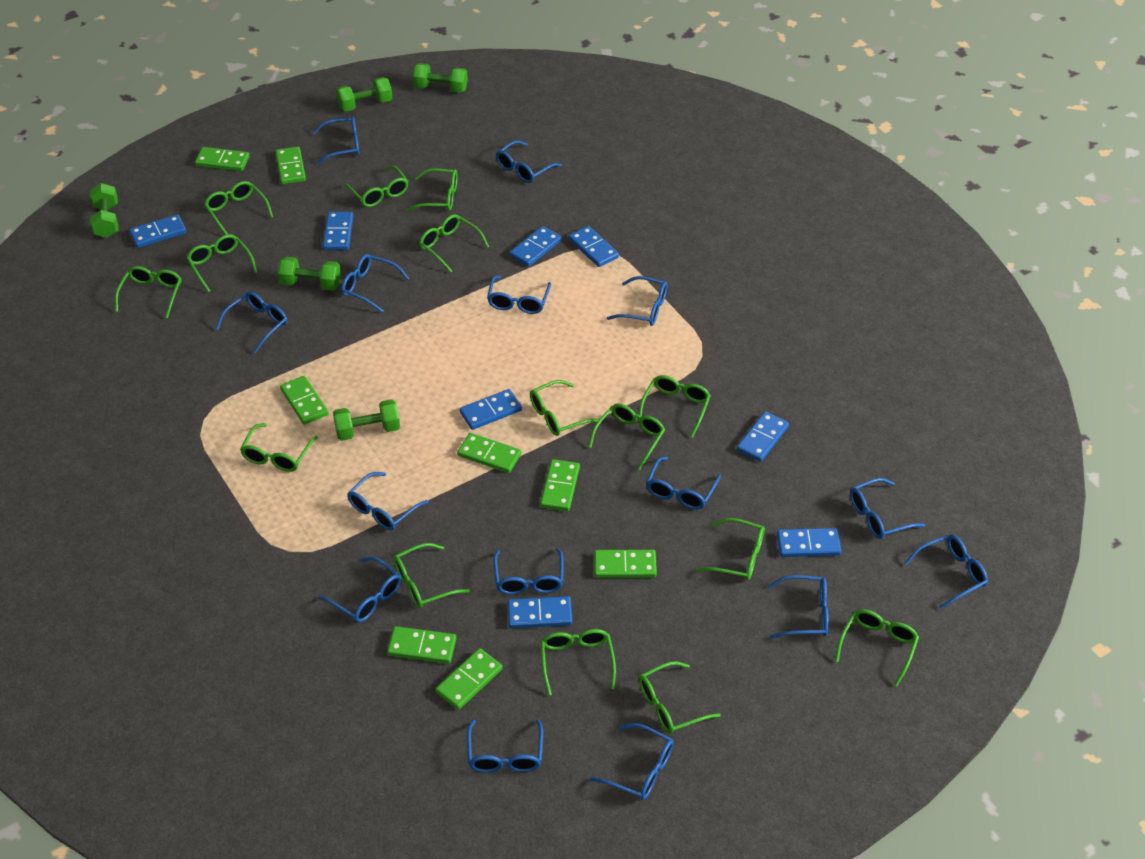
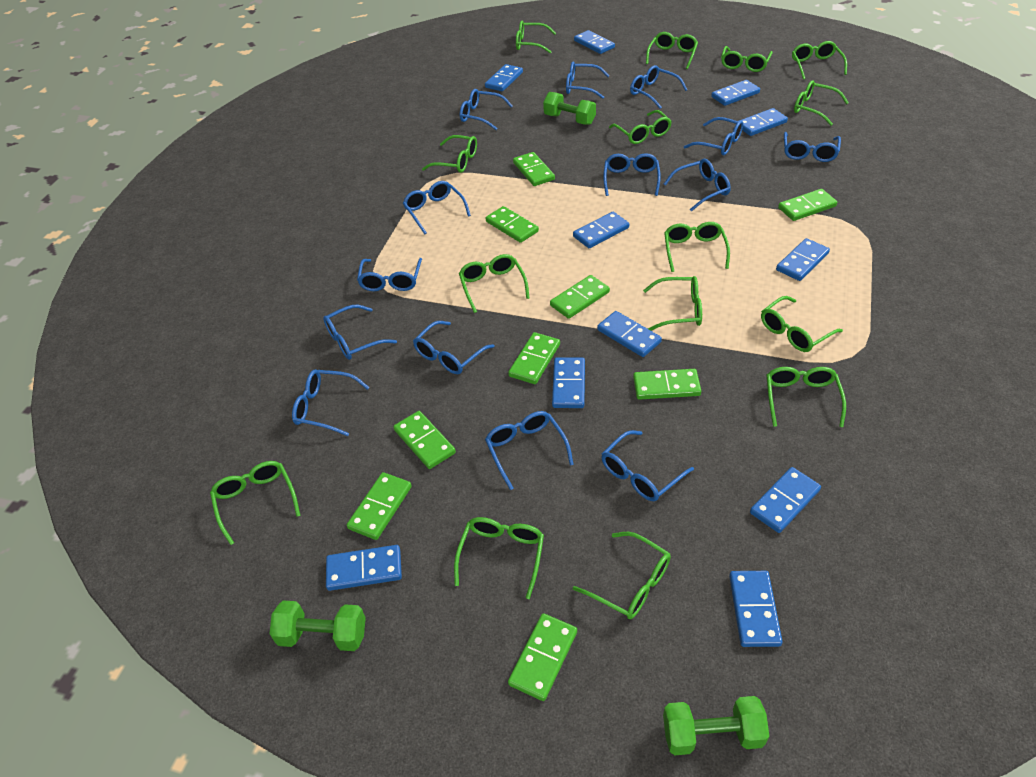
blue domino: 8 -> 11
blue glasses: 15 -> 14
green domino: 8 -> 9
green dumbbell: 5 -> 3

